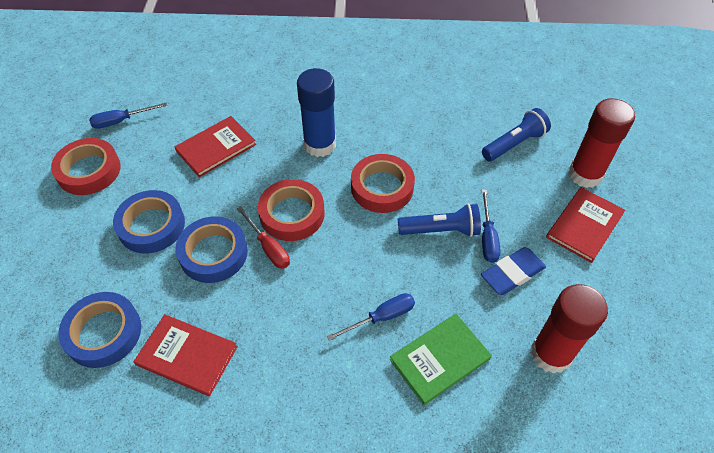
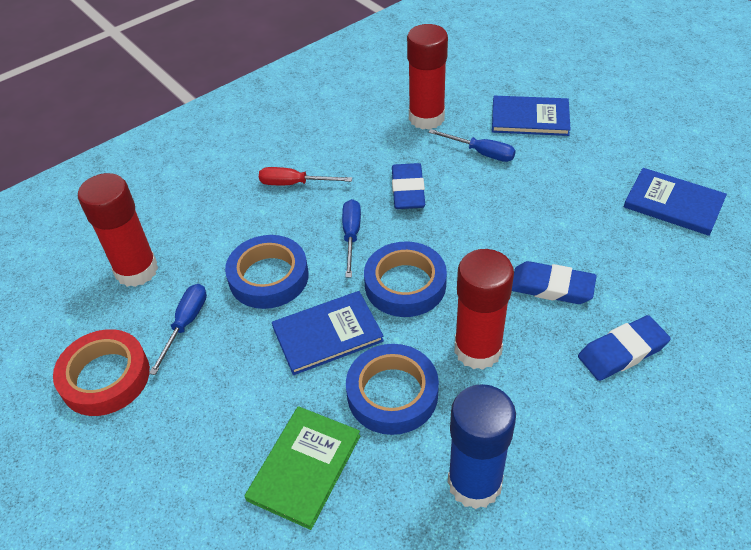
blue book: 0 -> 3
blue eraser: 1 -> 3
blue flashlight: 2 -> 0
red book: 3 -> 0
red glue stick: 2 -> 3
red tape: 3 -> 1

